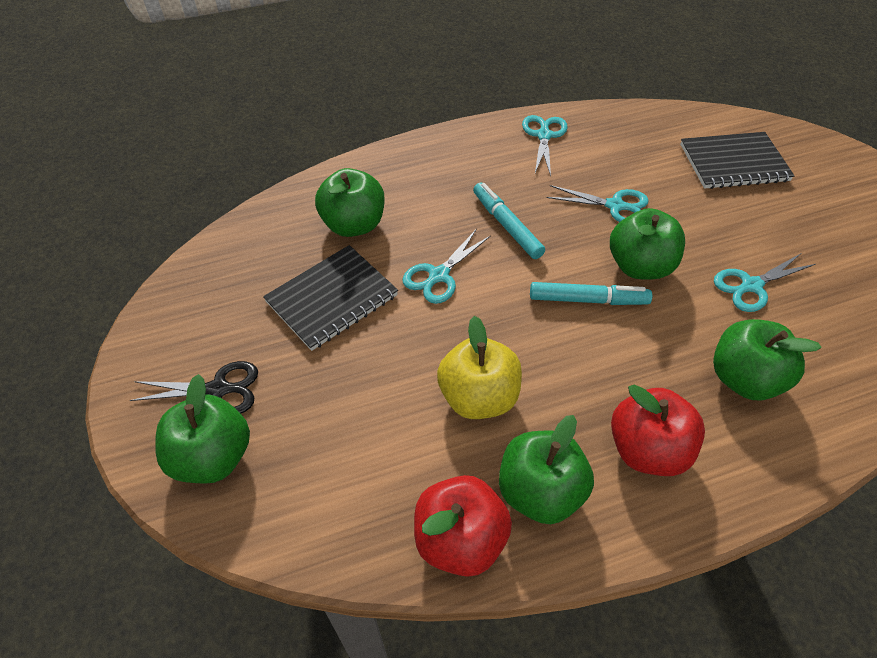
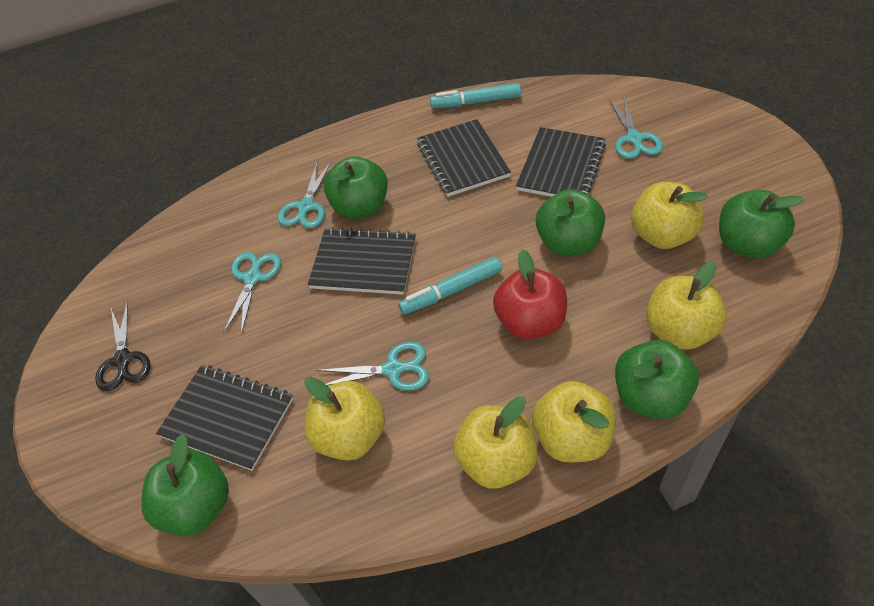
black notebook: 2 -> 4
red apple: 2 -> 1
yellow apple: 1 -> 5

